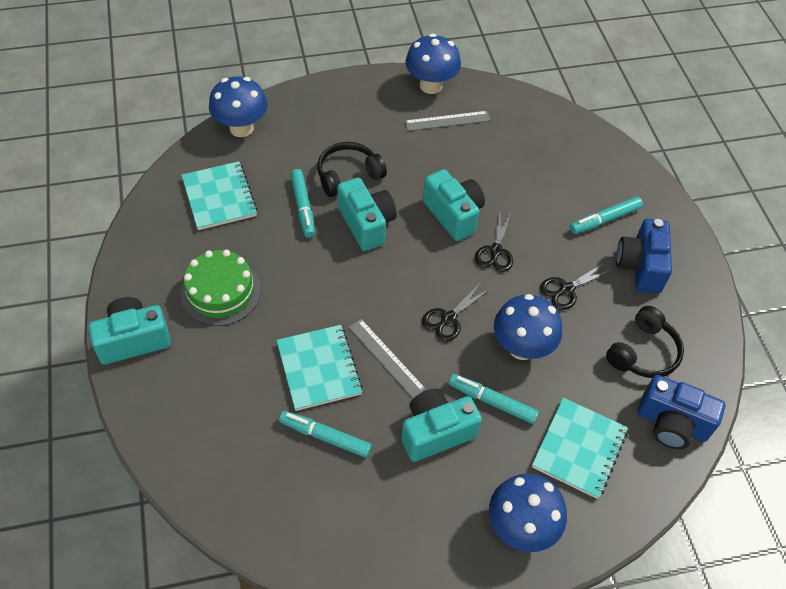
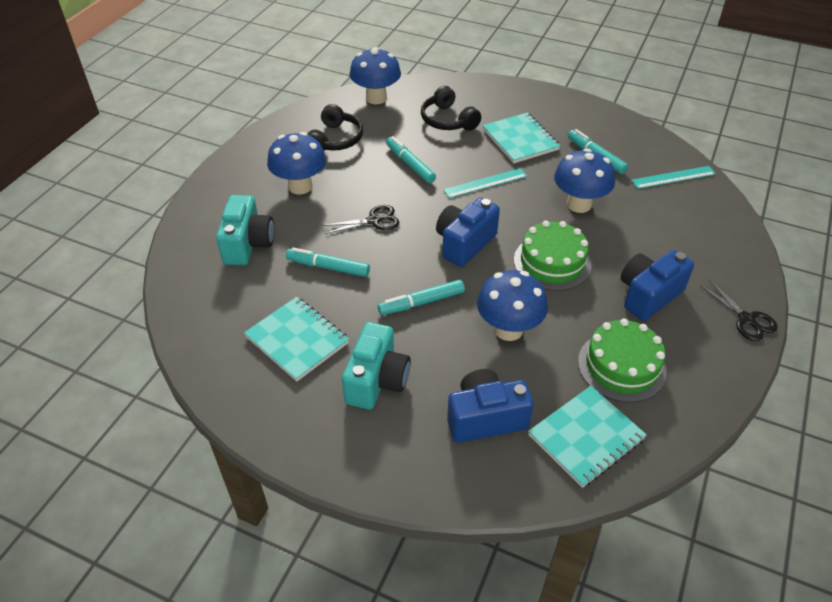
black scissors: 3 -> 2
blue camera: 2 -> 3
green cake: 1 -> 2
grey ruler: 2 -> 0
turquoise camera: 4 -> 2
turquoise ruler: 0 -> 2

